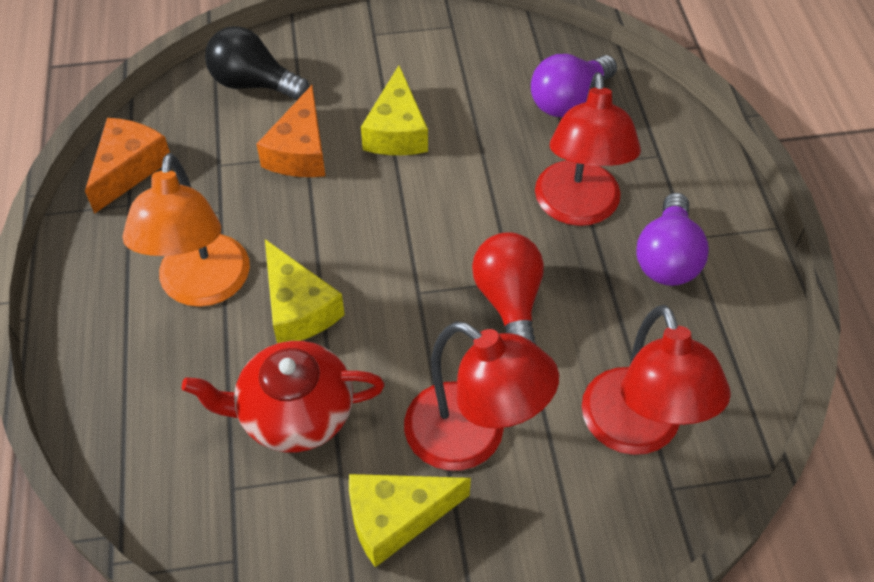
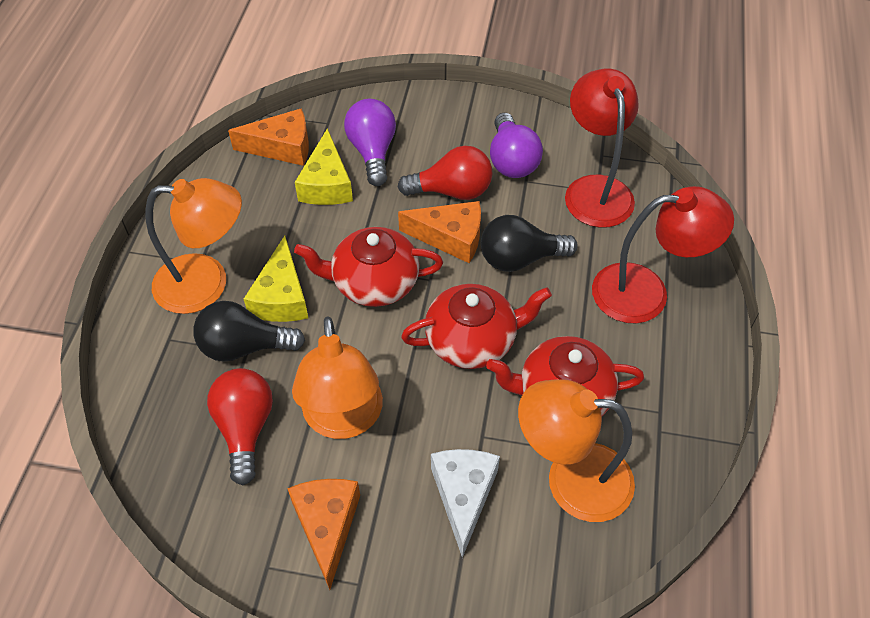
black light bulb: 1 -> 2
orange cheese: 2 -> 3
orange lamp: 1 -> 3
red lamp: 3 -> 2
red light bulb: 1 -> 2
red teapot: 1 -> 3
white cheese: 0 -> 1
yellow cheese: 3 -> 2

